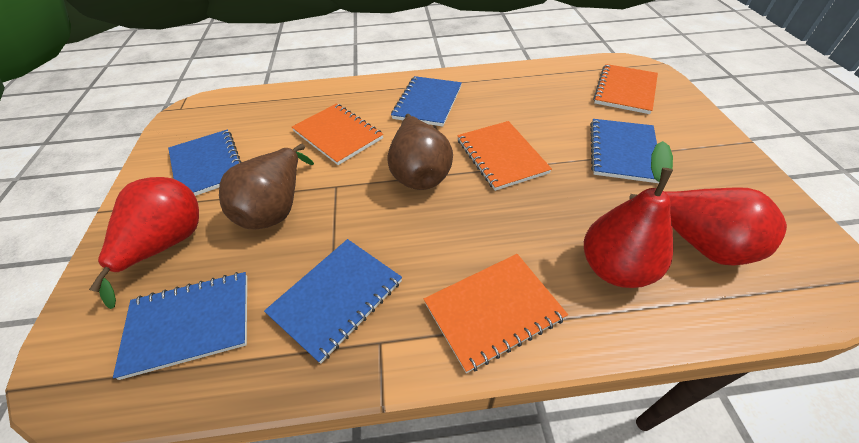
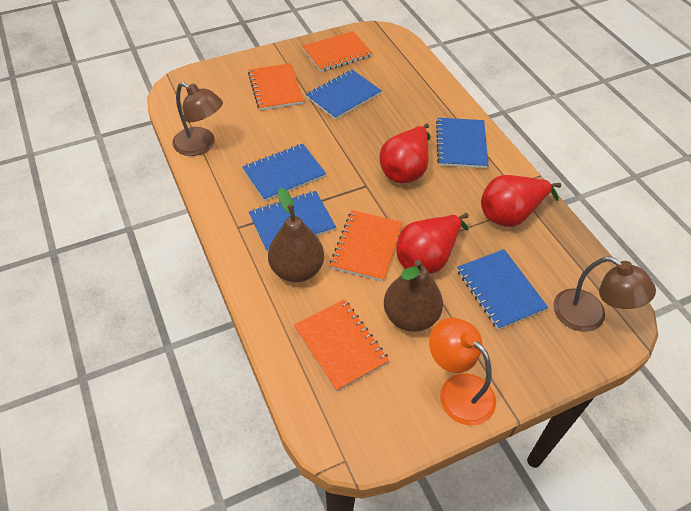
brown lamp: 0 -> 2
orange lamp: 0 -> 1

